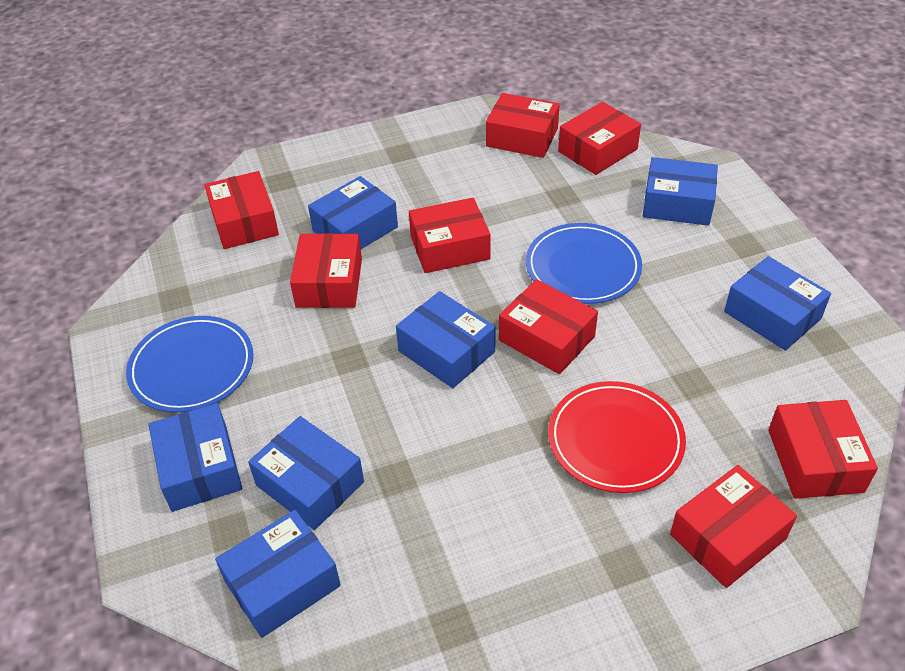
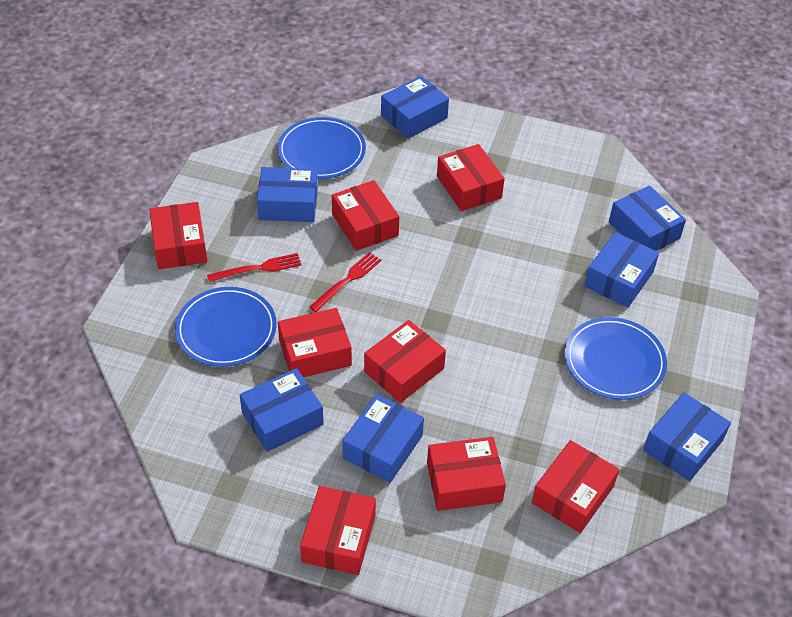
blue plate: 2 -> 3
red fork: 0 -> 2
red plate: 1 -> 0

